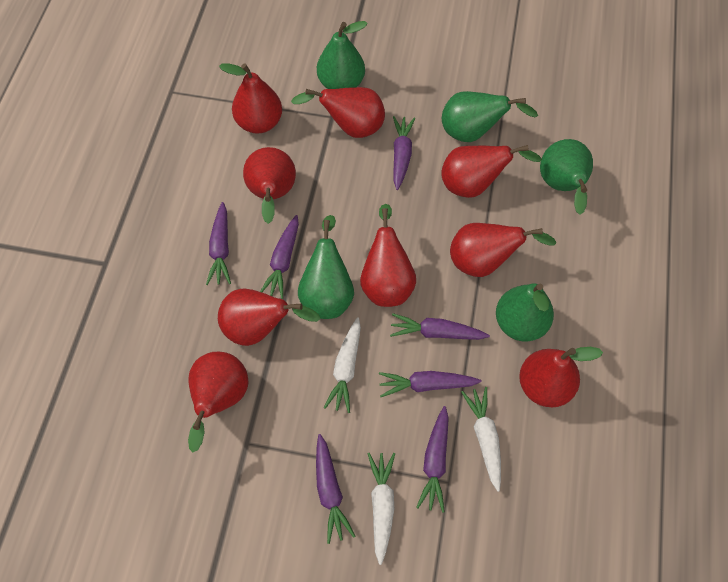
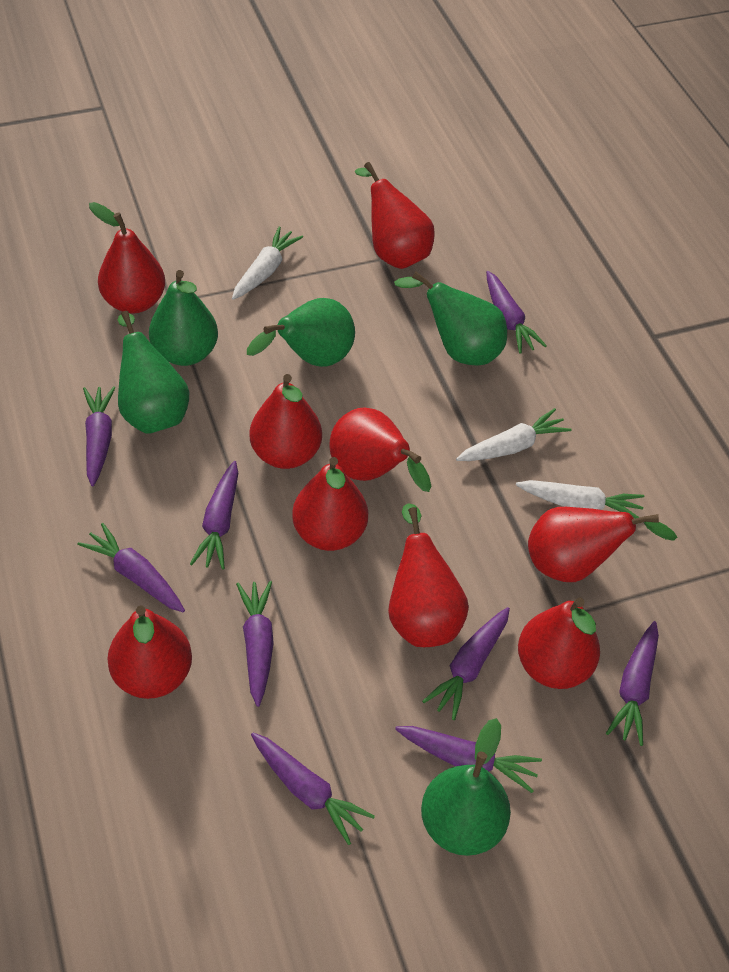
purple carrot: 7 -> 9

